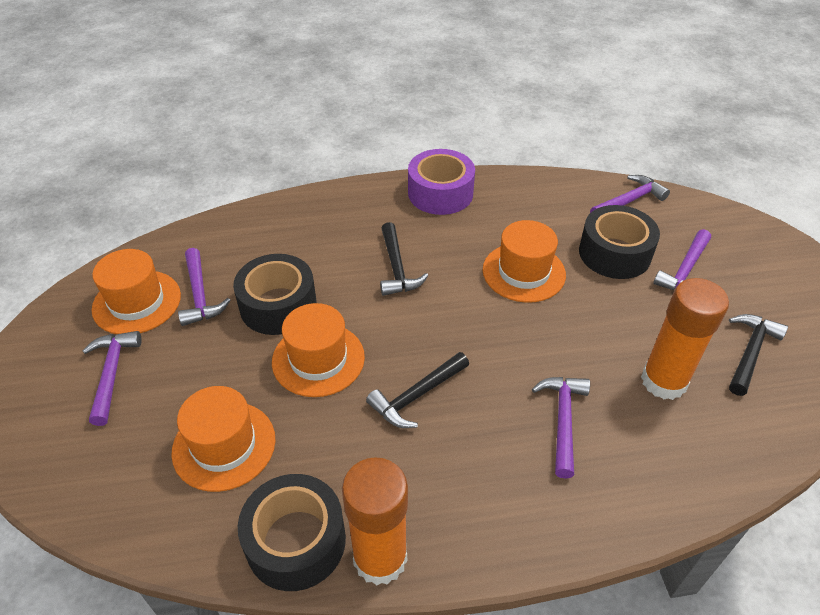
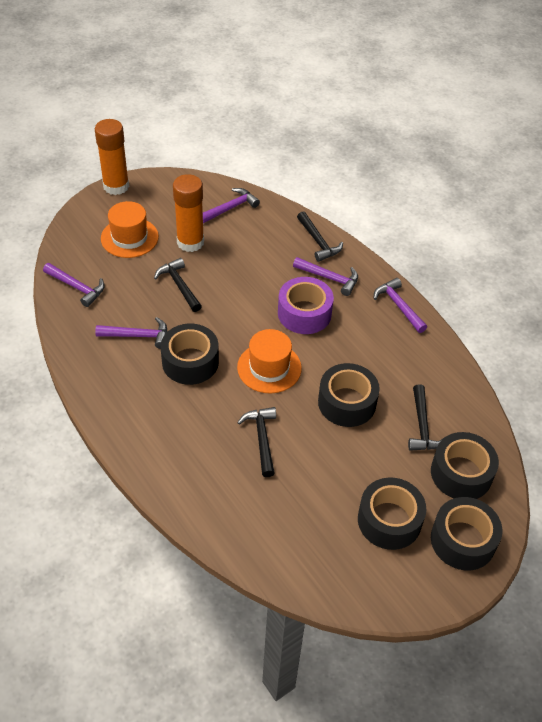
black hammer: 3 -> 4
black tape: 3 -> 5
orange hat: 4 -> 2

